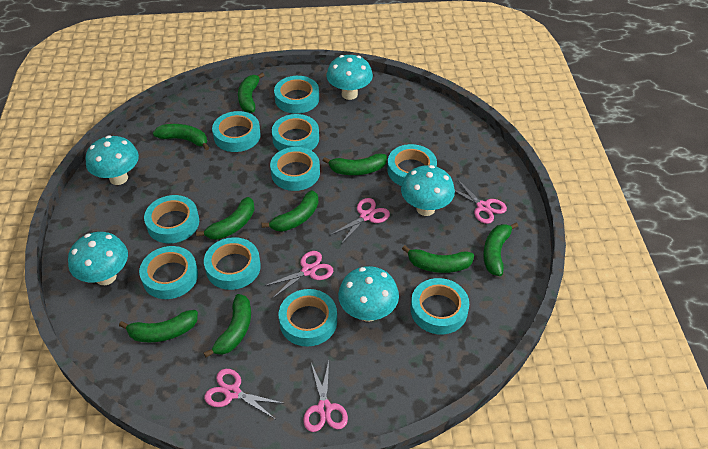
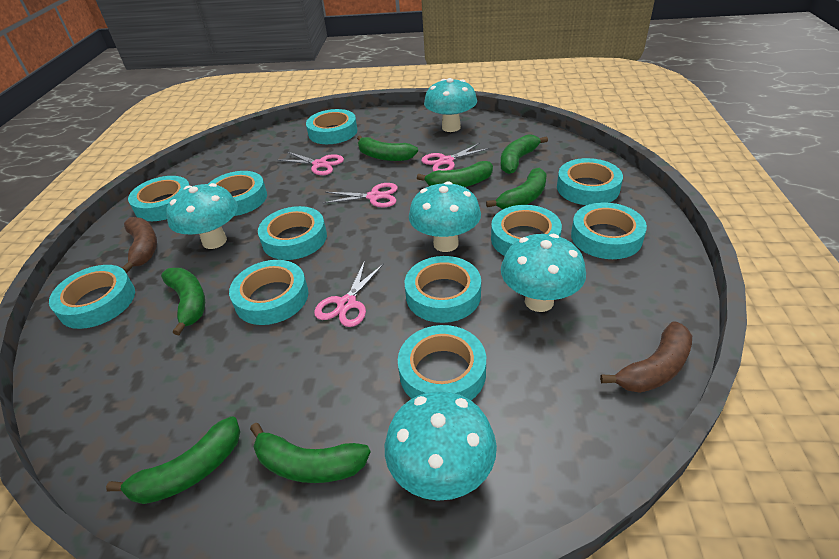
brown banana: 0 -> 2
green banana: 9 -> 7
pink scissors: 5 -> 4
turquoise tape: 10 -> 11

